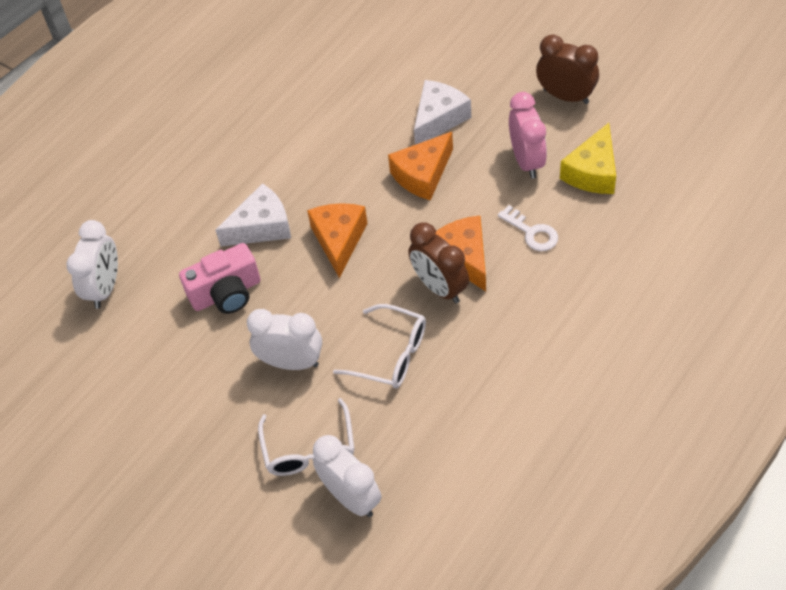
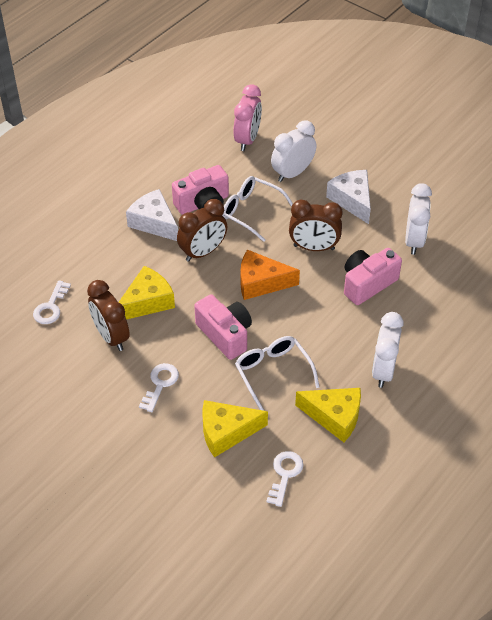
brown clock: 2 -> 3
orange cheese: 3 -> 1
pink camera: 1 -> 3
white key: 1 -> 3
yellow cheese: 1 -> 3

